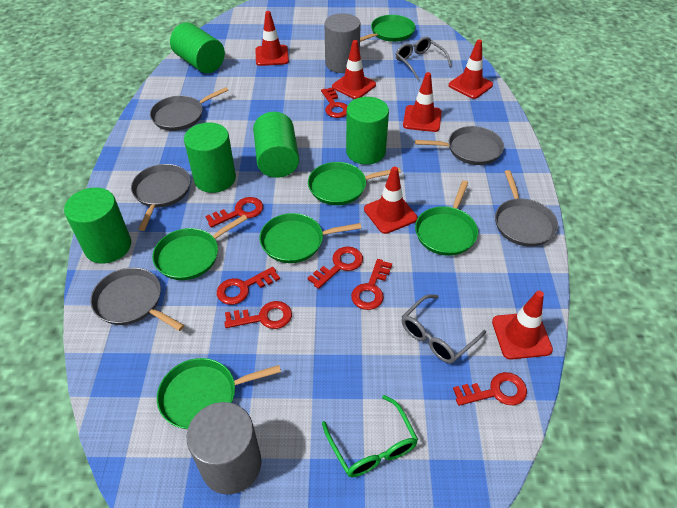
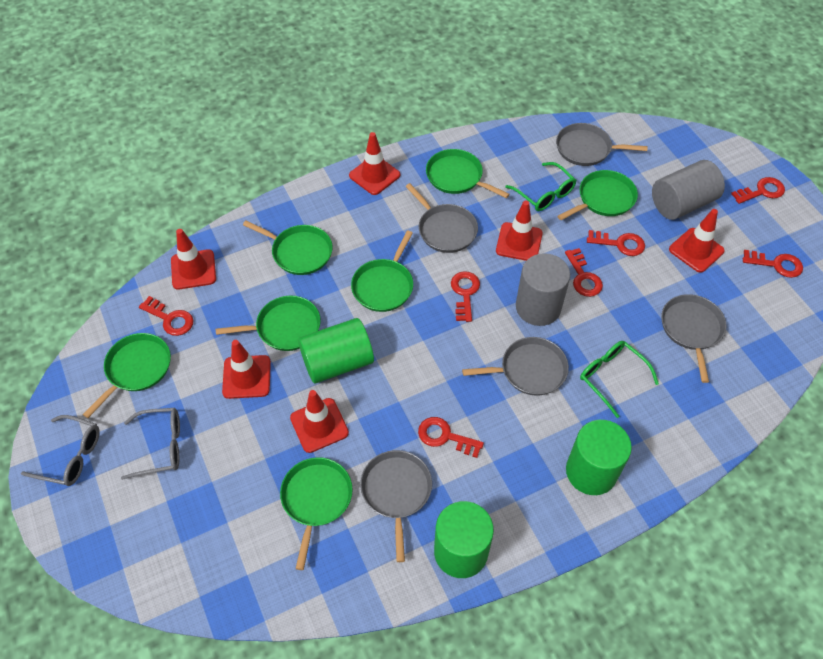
green cylinder: 5 -> 3
green glasses: 1 -> 2
green pan: 6 -> 7

